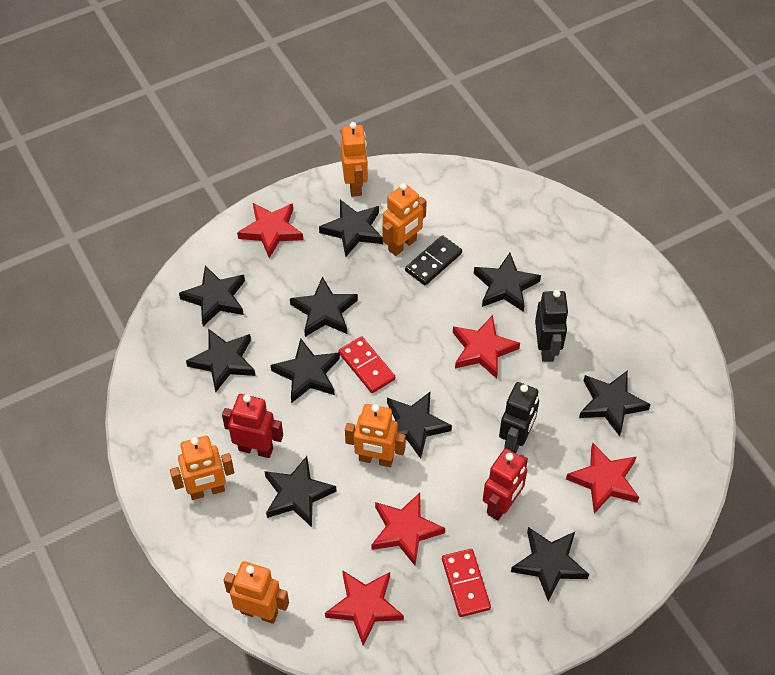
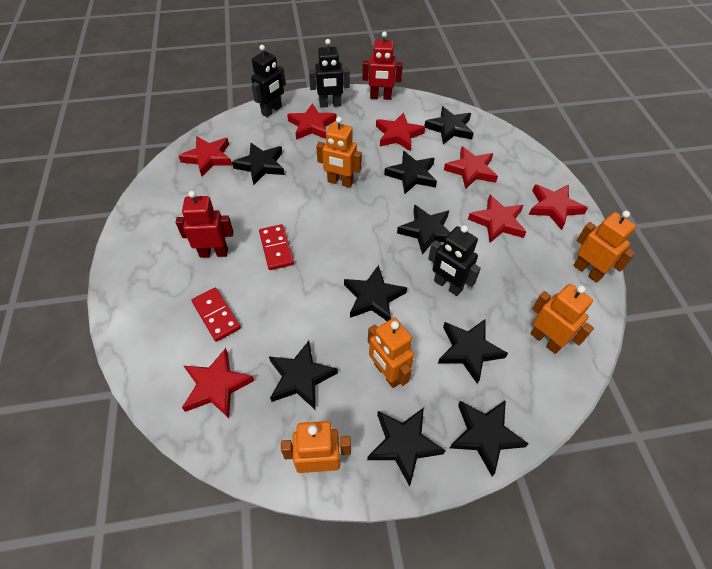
black domino: 1 -> 0
black robot: 2 -> 3
black star: 10 -> 9
red star: 5 -> 7

